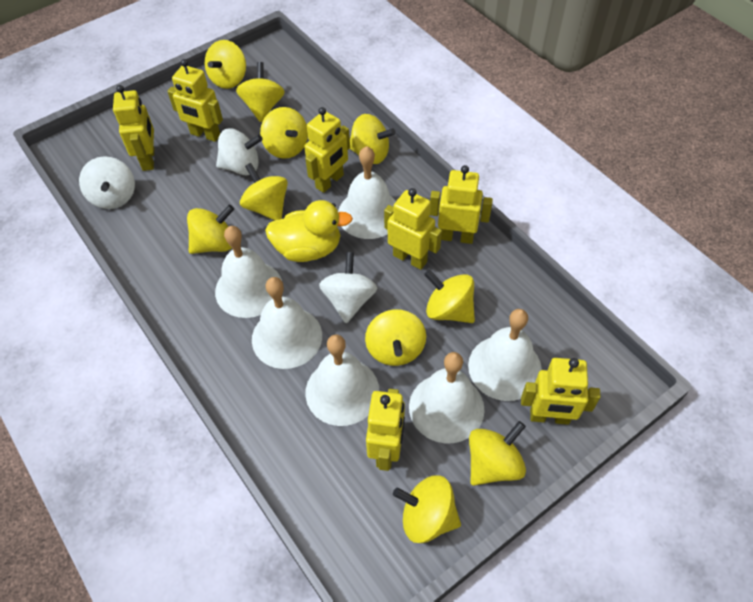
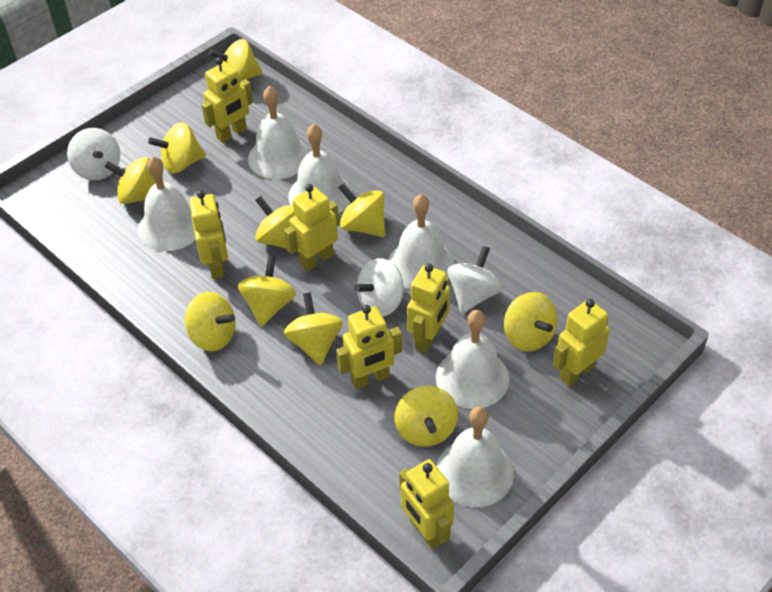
yellow duck: 1 -> 0

